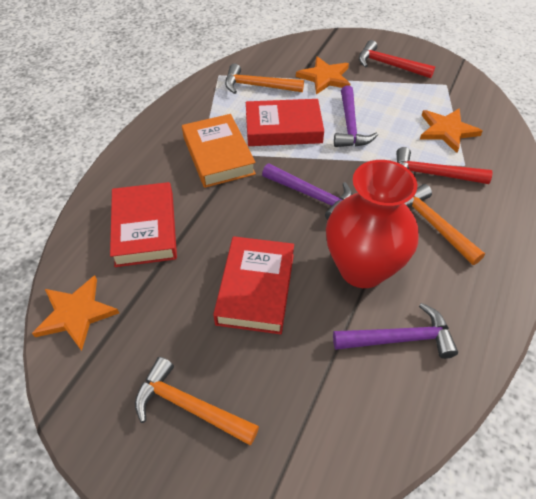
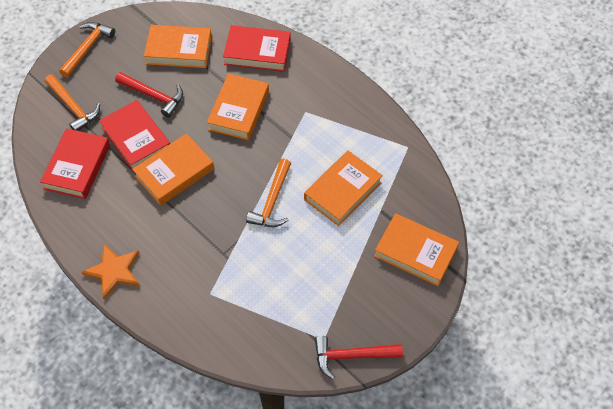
orange book: 1 -> 5
orange star: 3 -> 1
purple hammer: 3 -> 0
red vase: 1 -> 0

